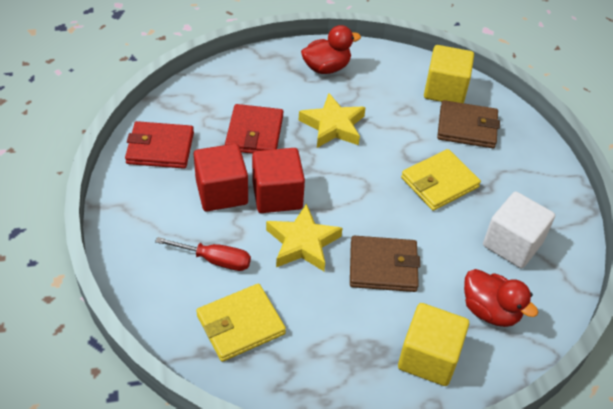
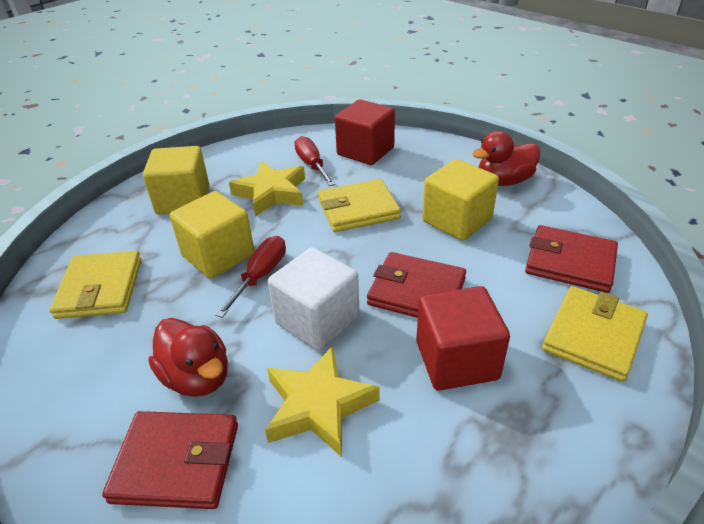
brown wallet: 2 -> 0
red screwdriver: 1 -> 2
red wallet: 2 -> 3
yellow cube: 2 -> 3
yellow wallet: 2 -> 3

